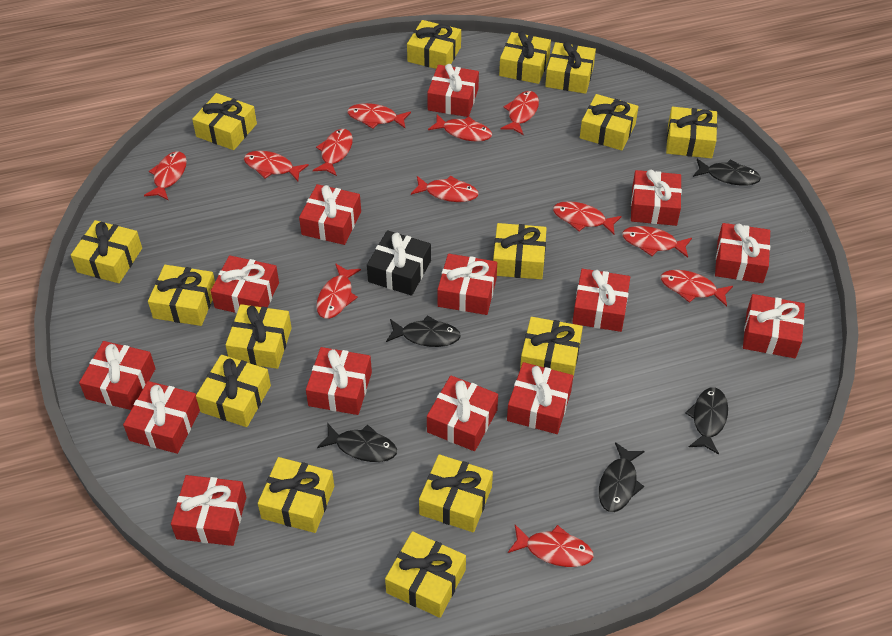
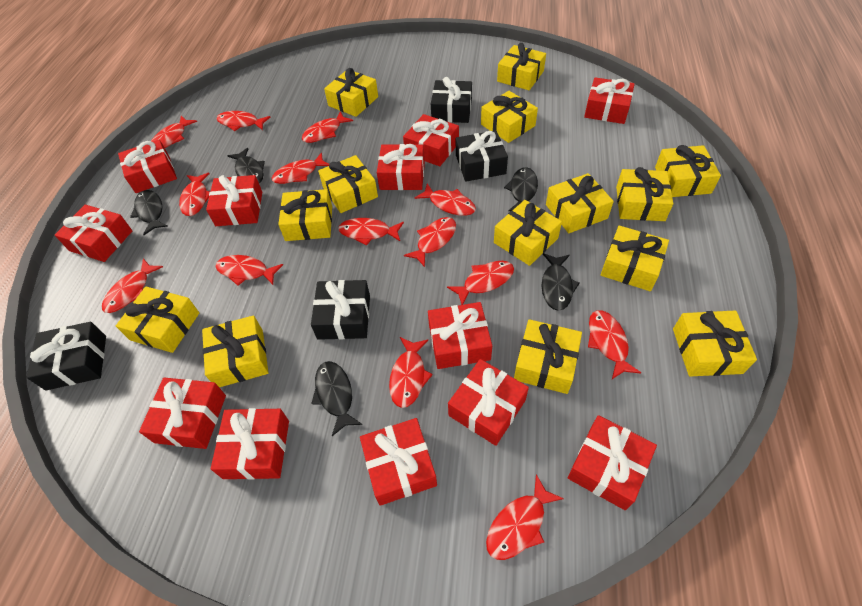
black gift: 1 -> 4
red fish: 12 -> 14
red gift: 14 -> 12
yellow gift: 15 -> 14

